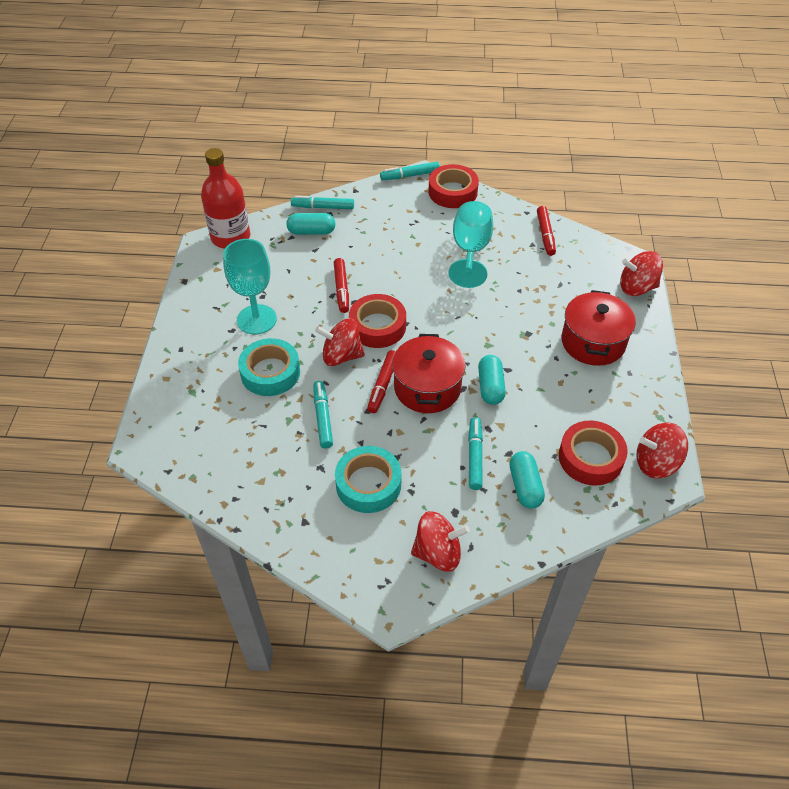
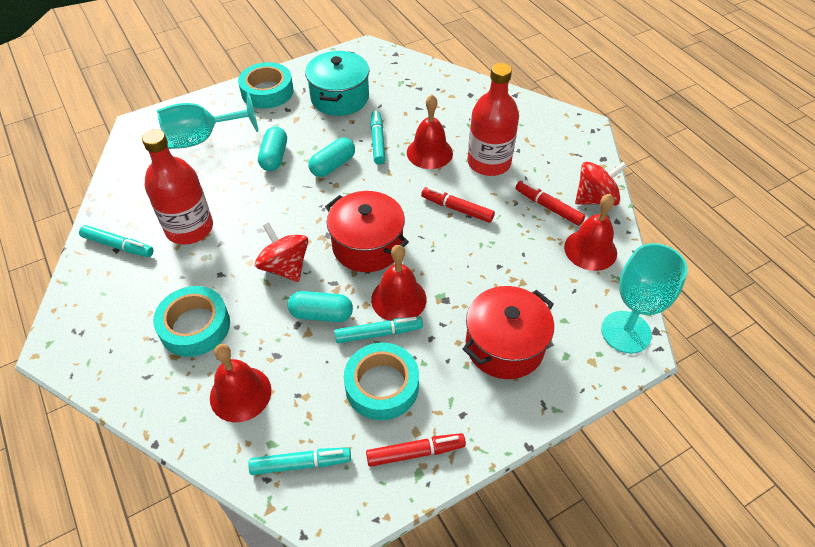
red bell: 0 -> 4
red bottle: 1 -> 2
red spinning top: 4 -> 2
red tape: 3 -> 0
turquoise pot: 0 -> 1
turquoise tape: 2 -> 3

